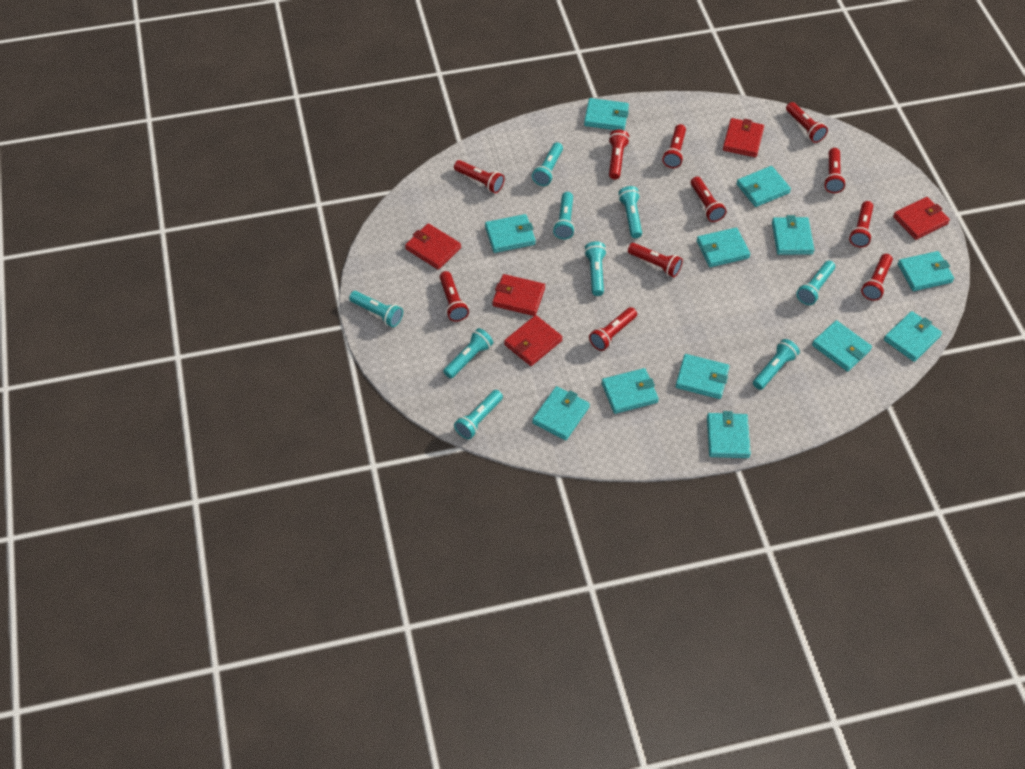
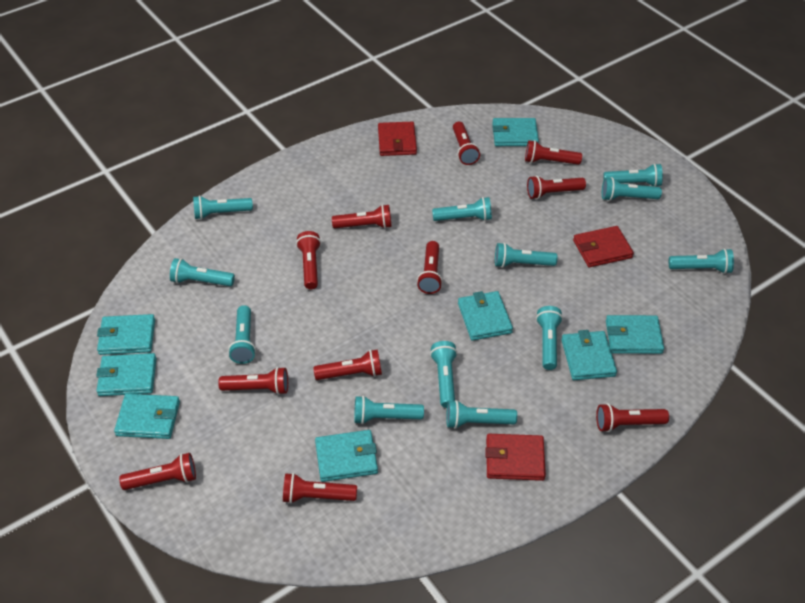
red wallet: 5 -> 3
turquoise flashlight: 9 -> 12
turquoise wallet: 12 -> 8

